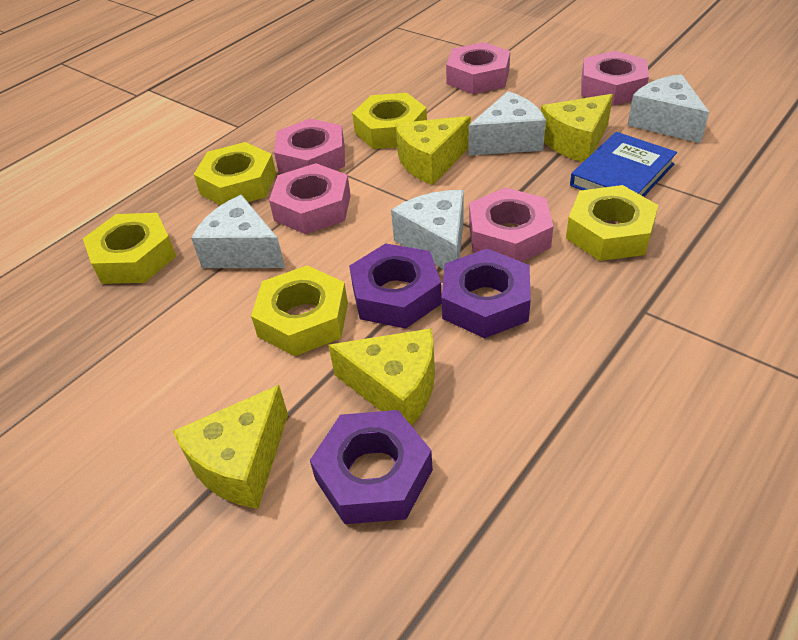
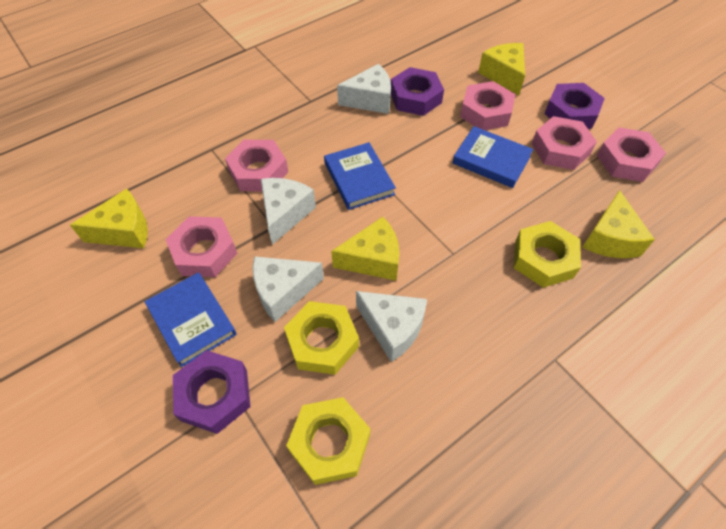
blue book: 1 -> 3
yellow nut: 5 -> 3

